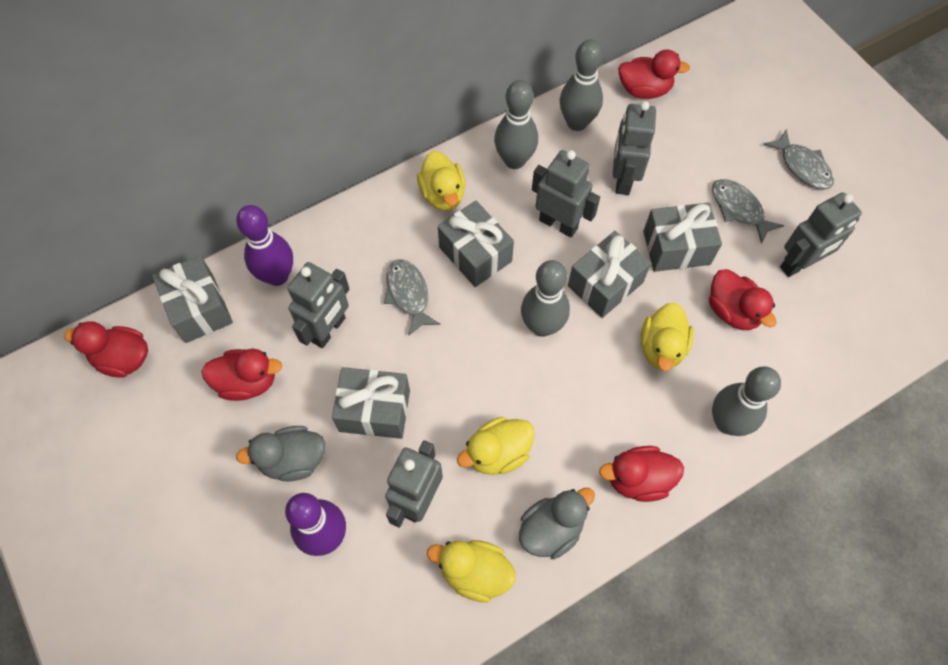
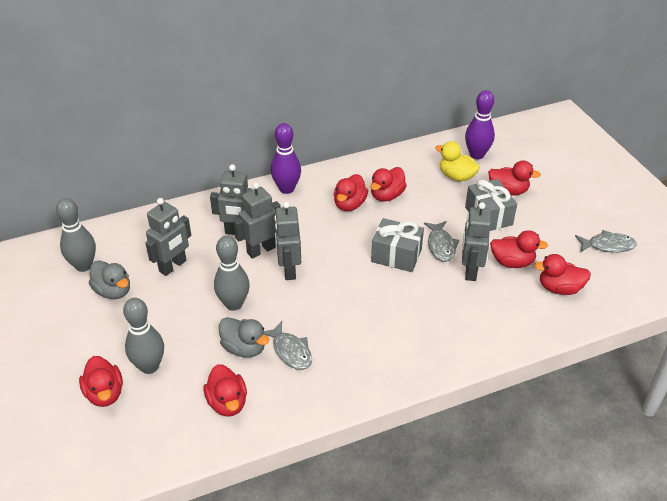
grey bowling pin: 4 -> 3
grey gift: 5 -> 2
red duck: 5 -> 7
yellow duck: 4 -> 1

